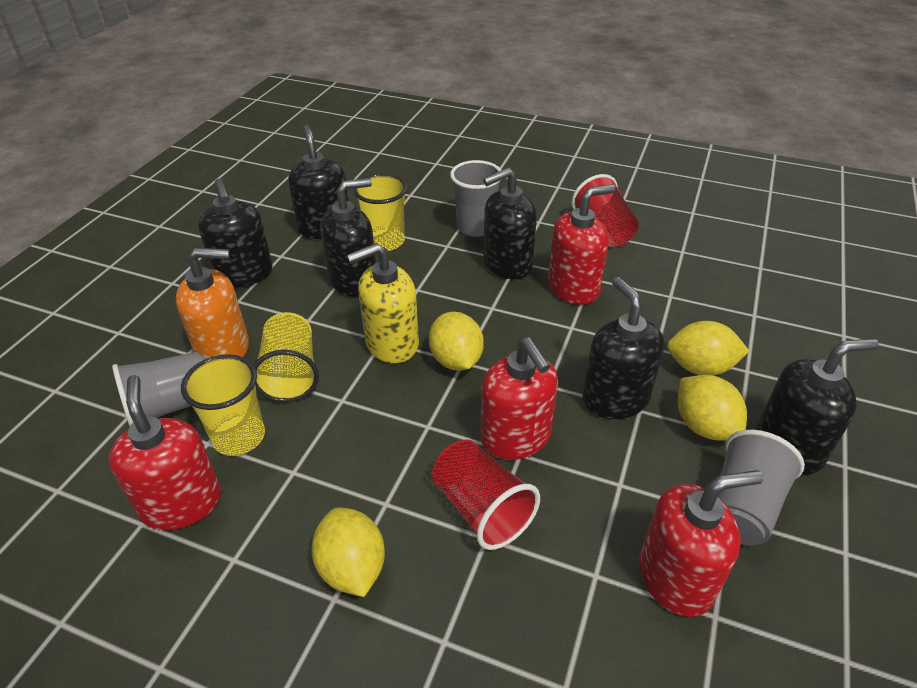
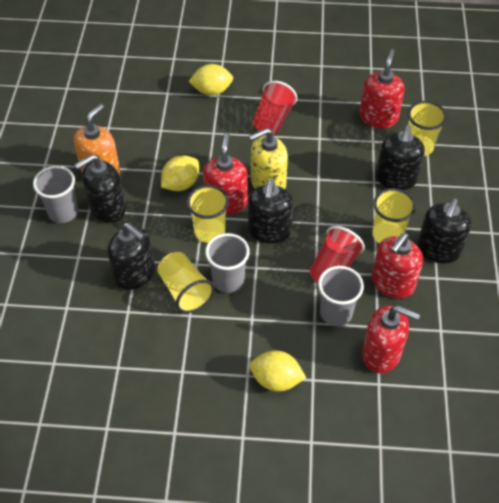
black soap dispenser: 6 -> 5
yellow cup: 3 -> 4
yellow lemon: 4 -> 3

